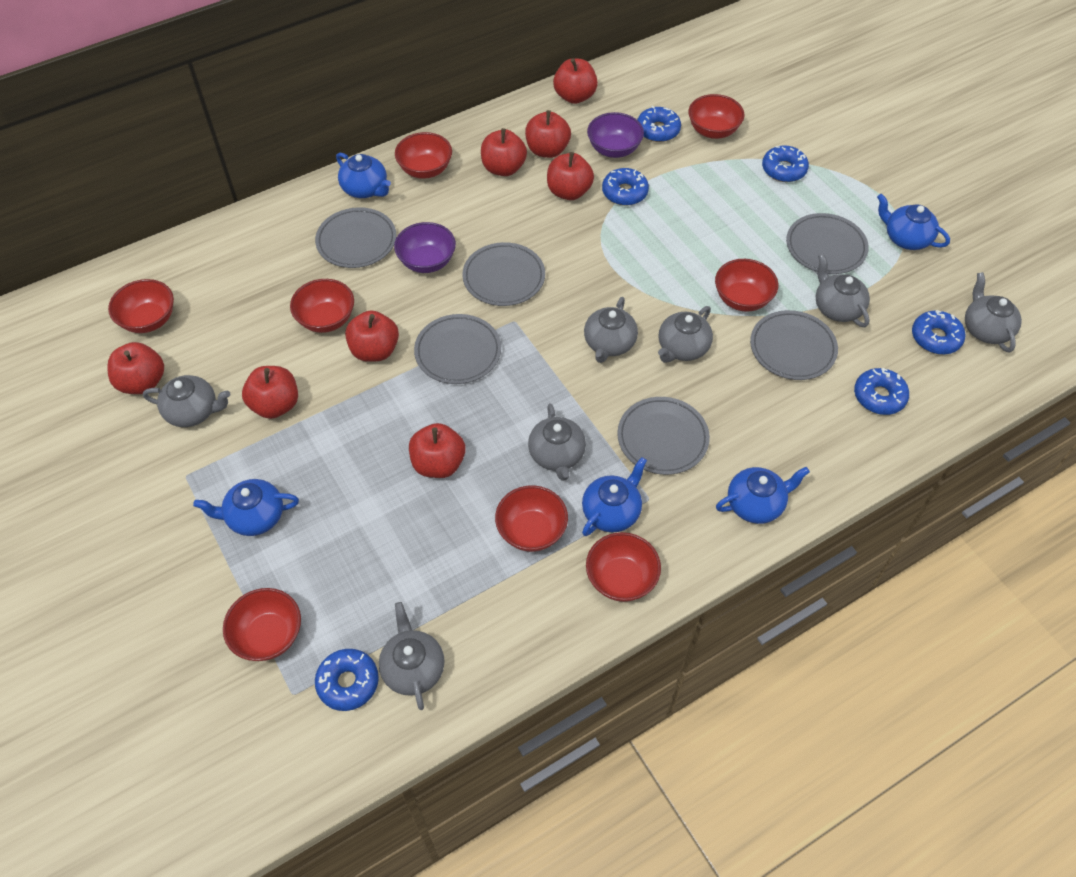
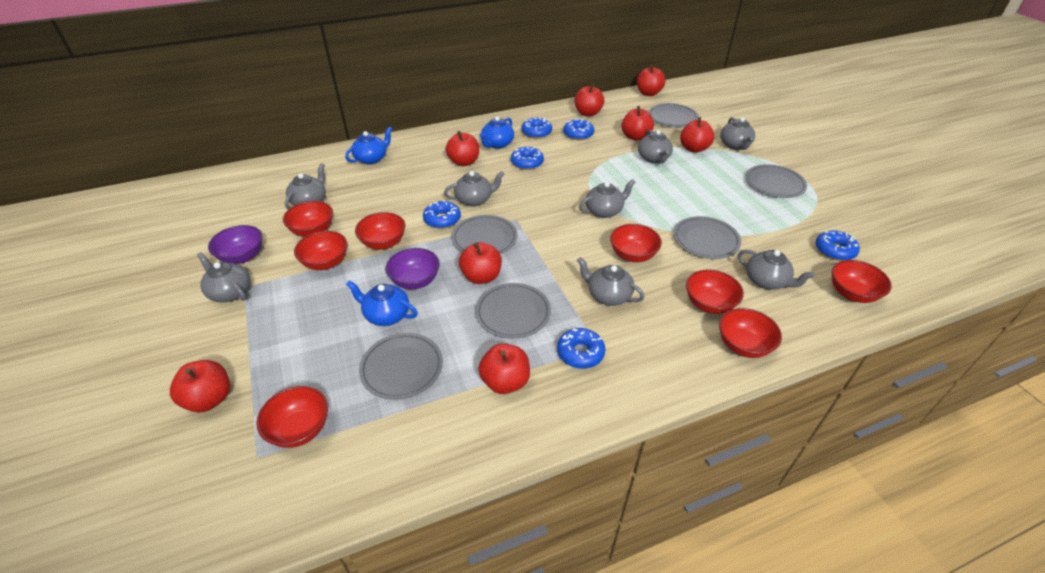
blue teapot: 5 -> 3
grey teapot: 7 -> 8

